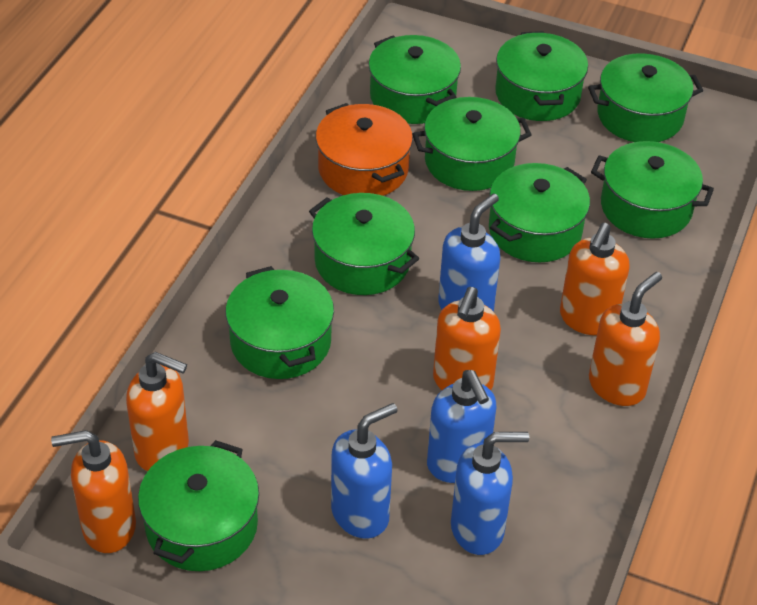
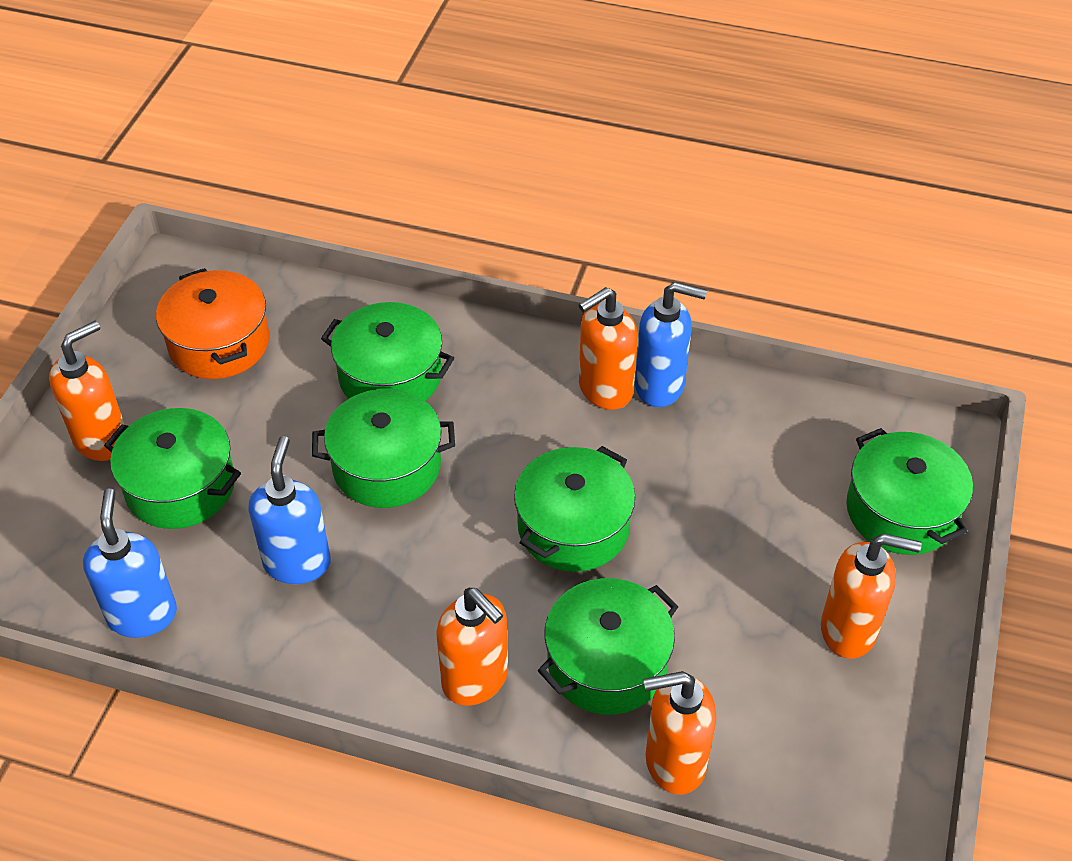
blue soap dispenser: 4 -> 3
green pot: 9 -> 6

